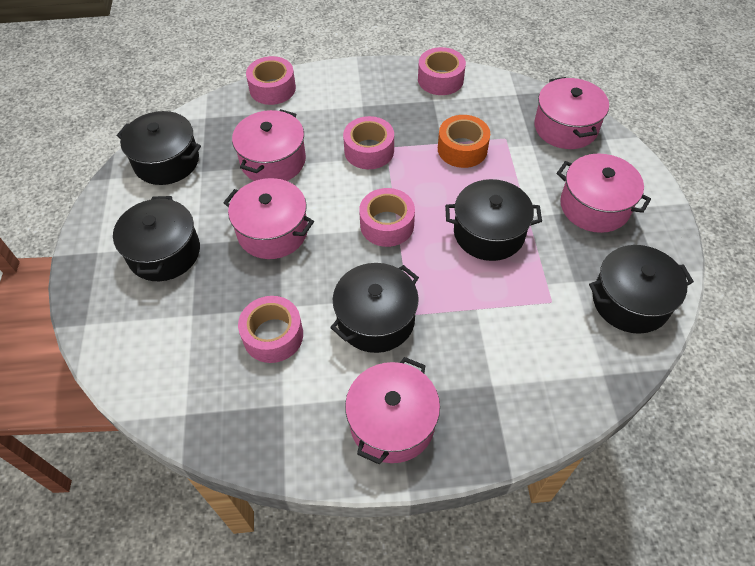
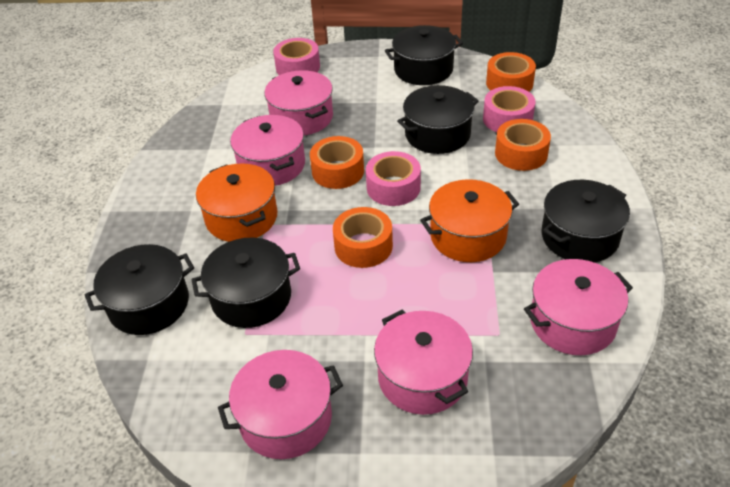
orange pot: 0 -> 2
orange tape: 1 -> 4
pink tape: 5 -> 3

